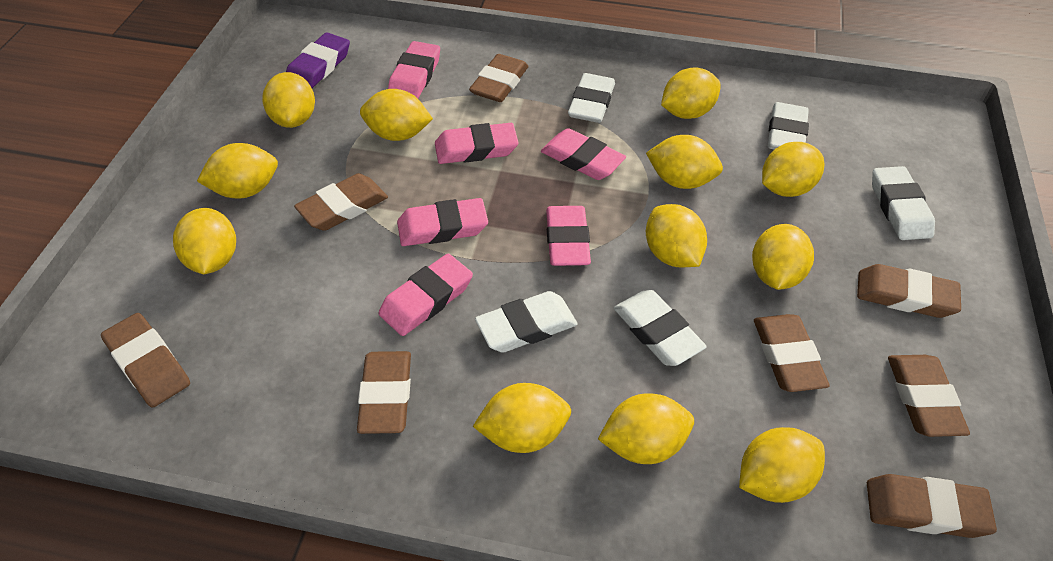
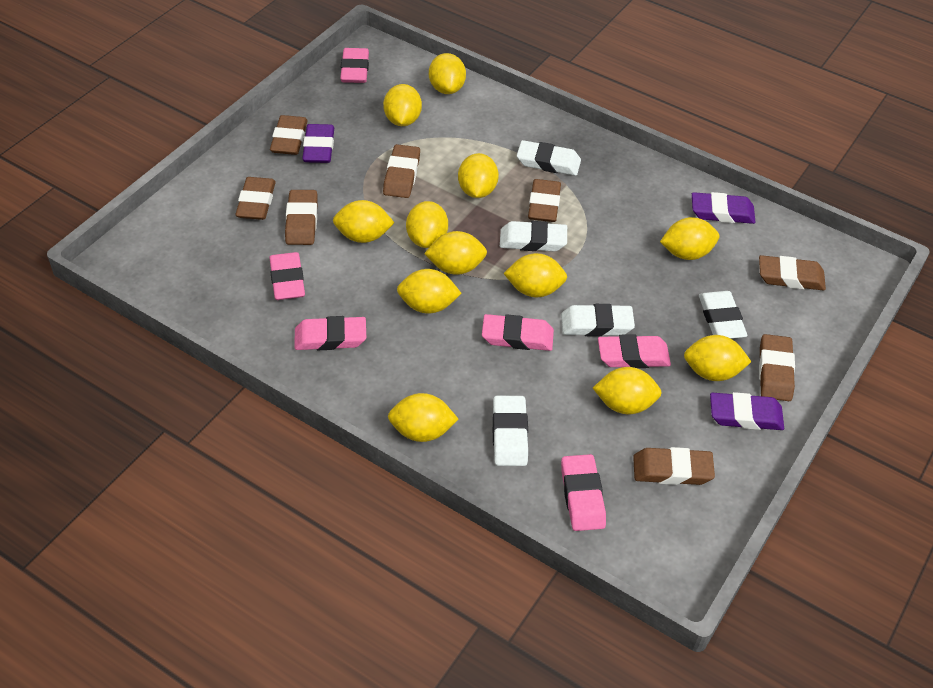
purple eraser: 1 -> 3

